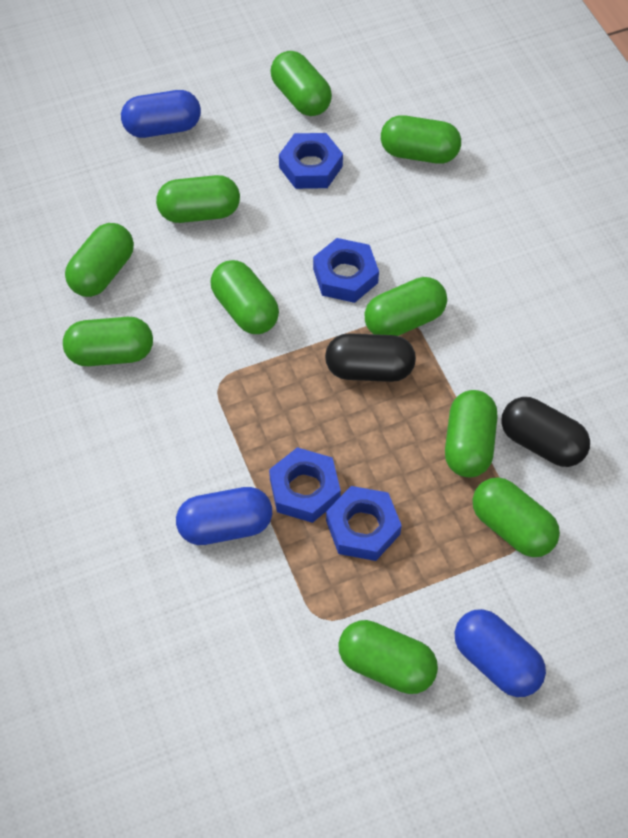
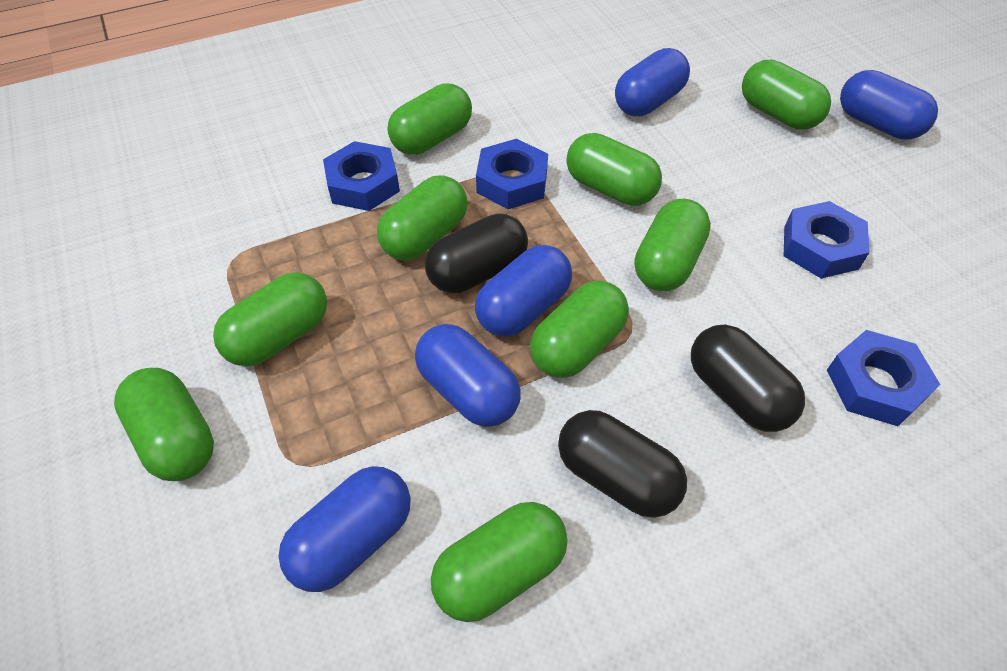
black capsule: 2 -> 3
blue capsule: 3 -> 5
green capsule: 10 -> 9

